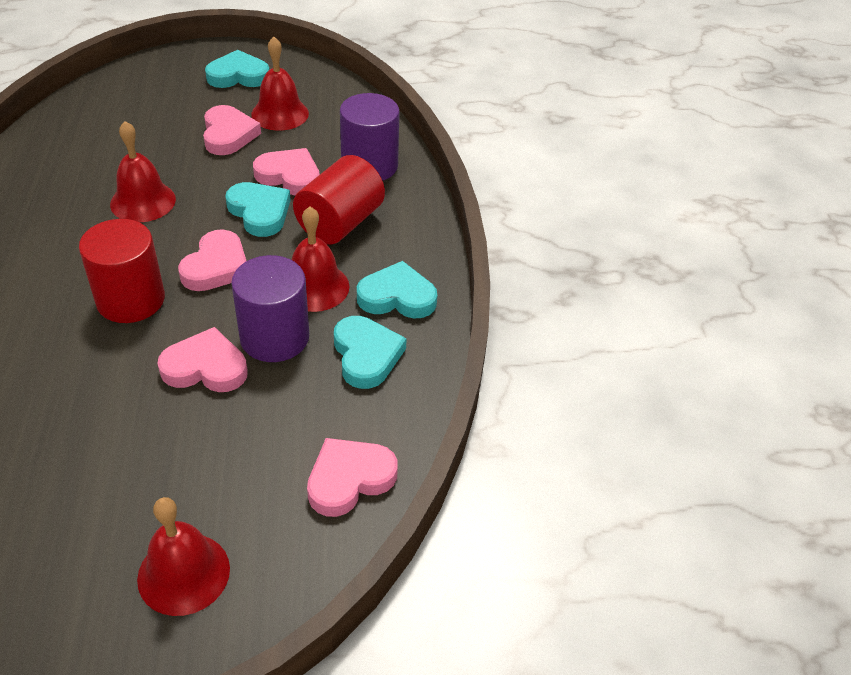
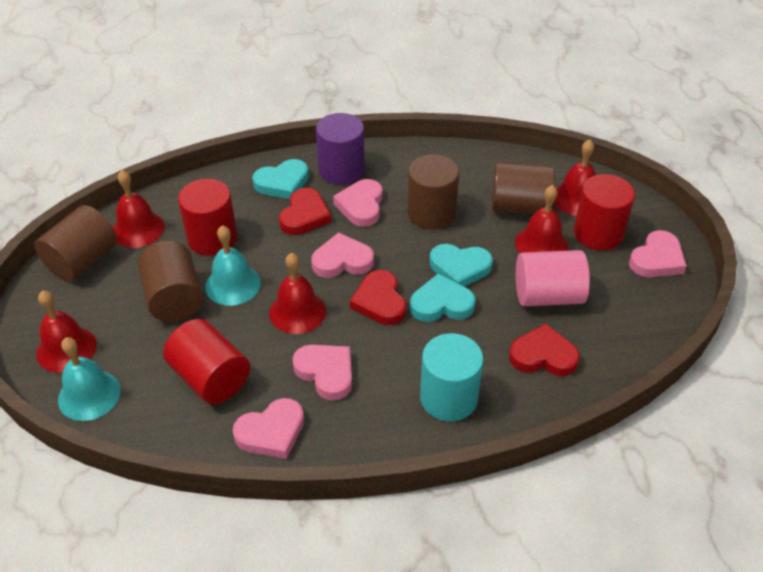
brown cylinder: 0 -> 4
pink cylinder: 0 -> 1
purple cylinder: 2 -> 1
red bell: 4 -> 5
red cylinder: 2 -> 3
red heart: 0 -> 3
turquoise bell: 0 -> 2
turquoise cylinder: 0 -> 1
turquoise heart: 4 -> 3

